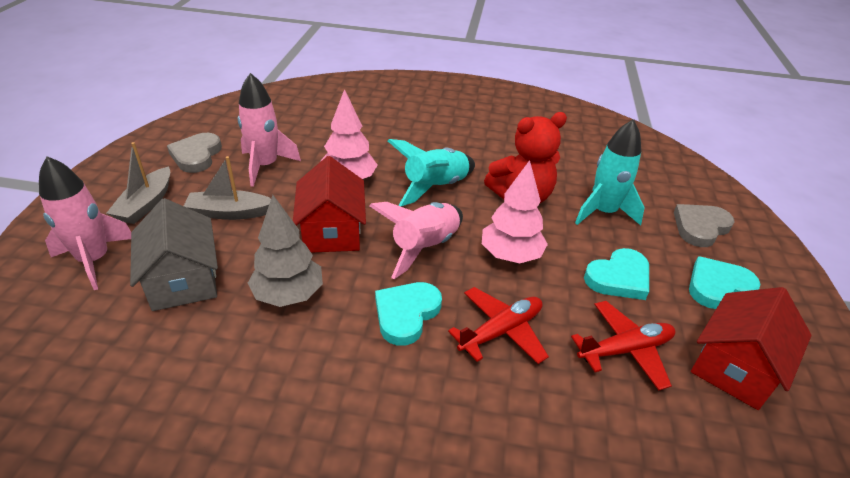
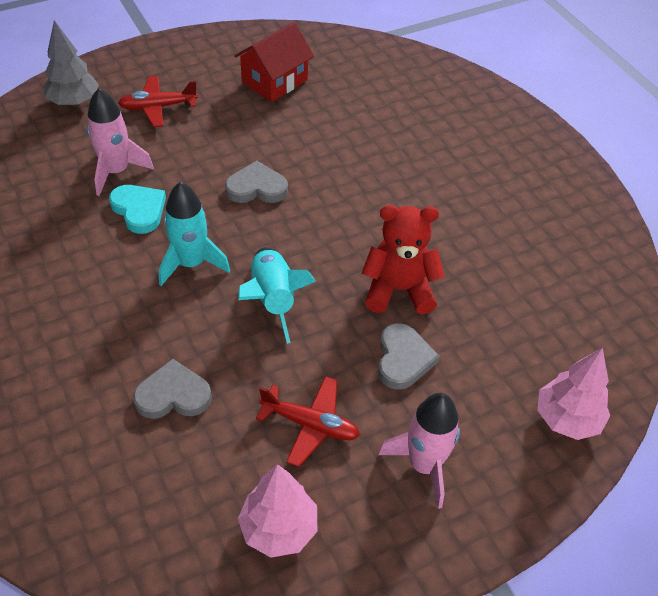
grey boat: 2 -> 0
grey heart: 2 -> 3
grey house: 1 -> 0
pink rocket: 3 -> 2
red house: 2 -> 1
turquoise heart: 3 -> 1

